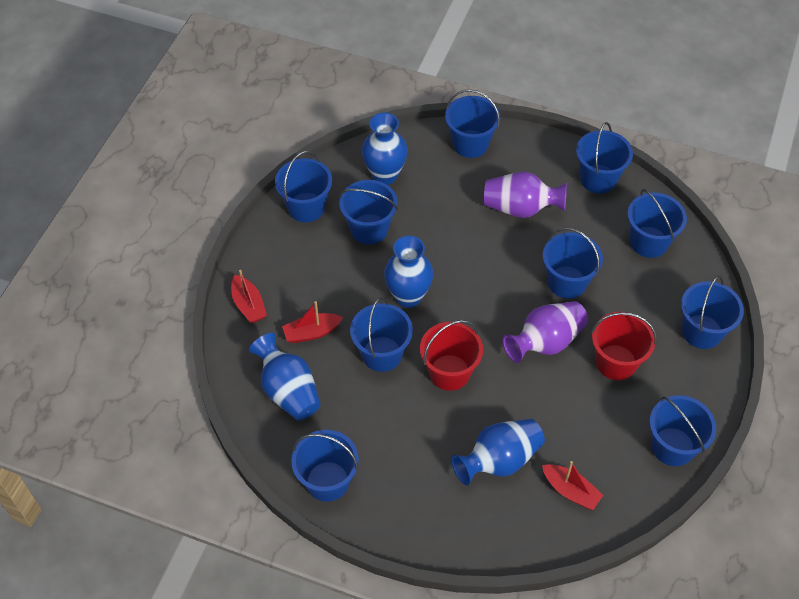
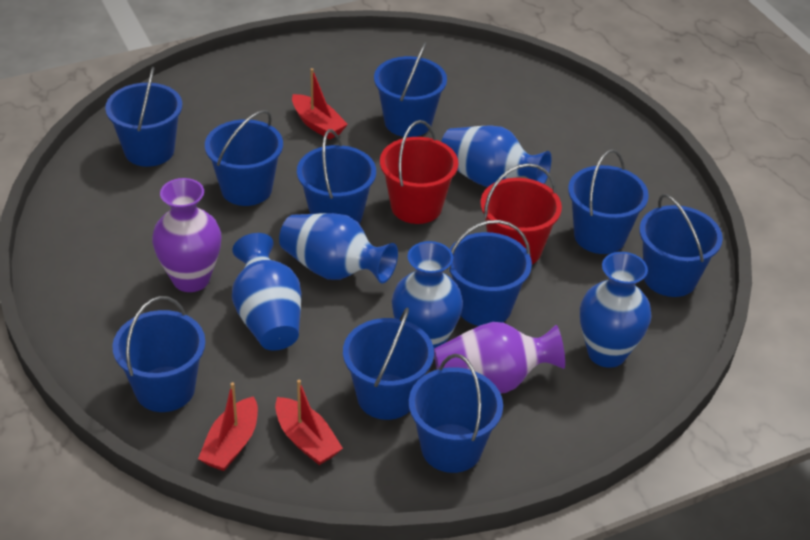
blue vase: 4 -> 5

